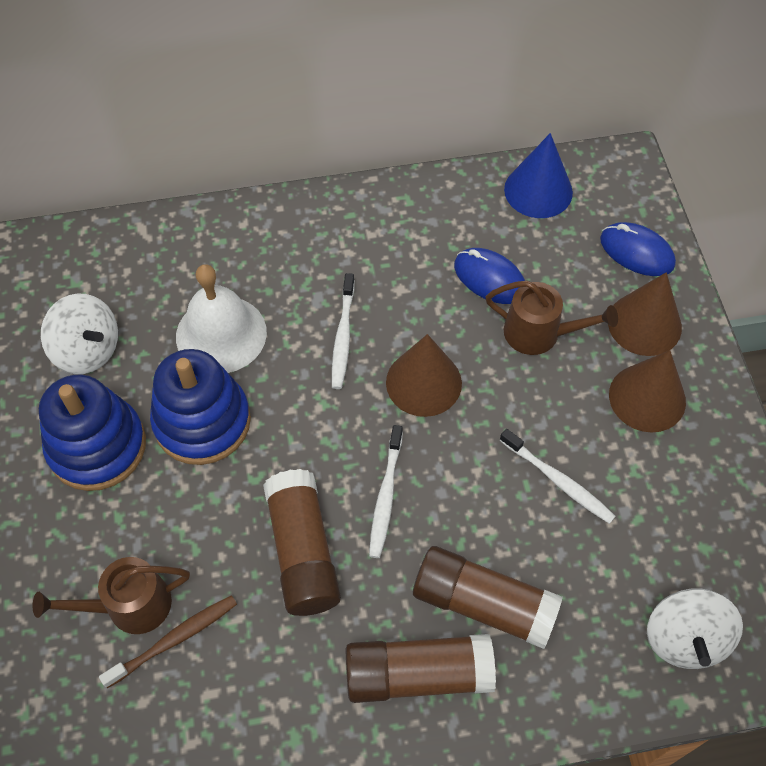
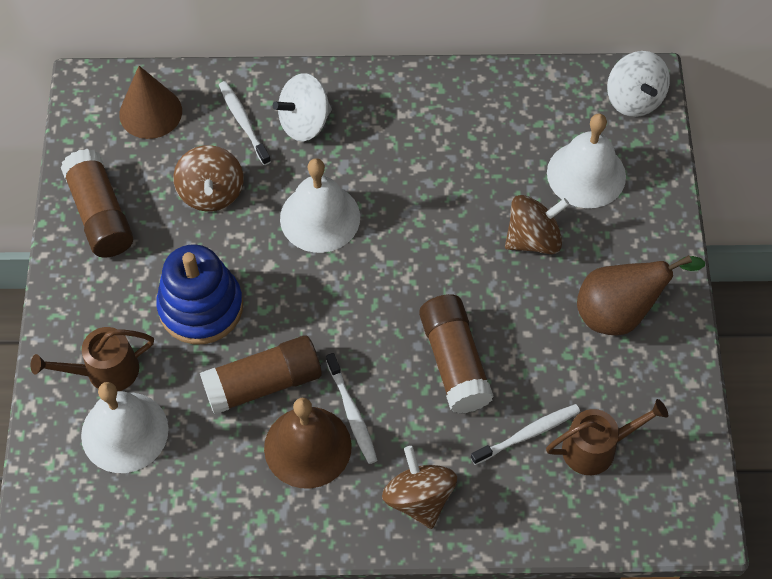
blue cone: 1 -> 0
blue mouse: 2 -> 0
blue stacking toy: 2 -> 1
brown bell: 0 -> 1
brown cone: 3 -> 1
brown pear: 0 -> 1
brown spinning top: 0 -> 3
brown toothbrush: 1 -> 0
white bell: 1 -> 3

